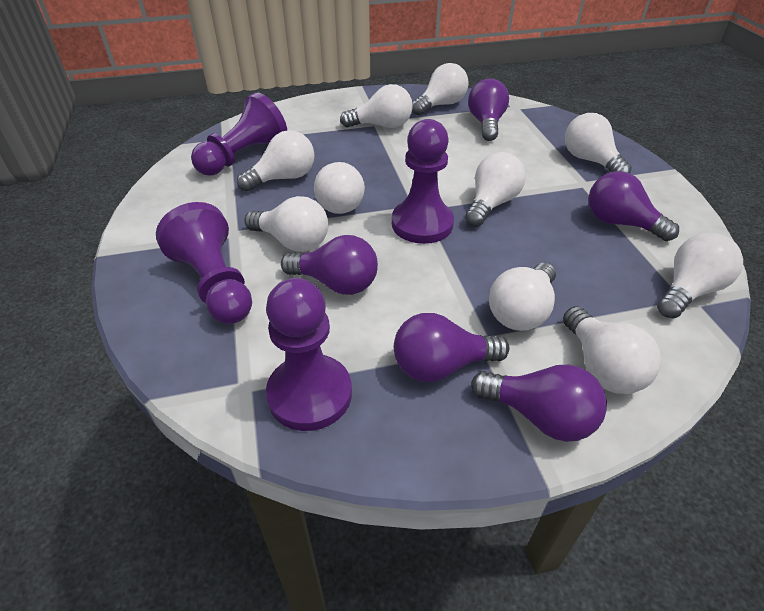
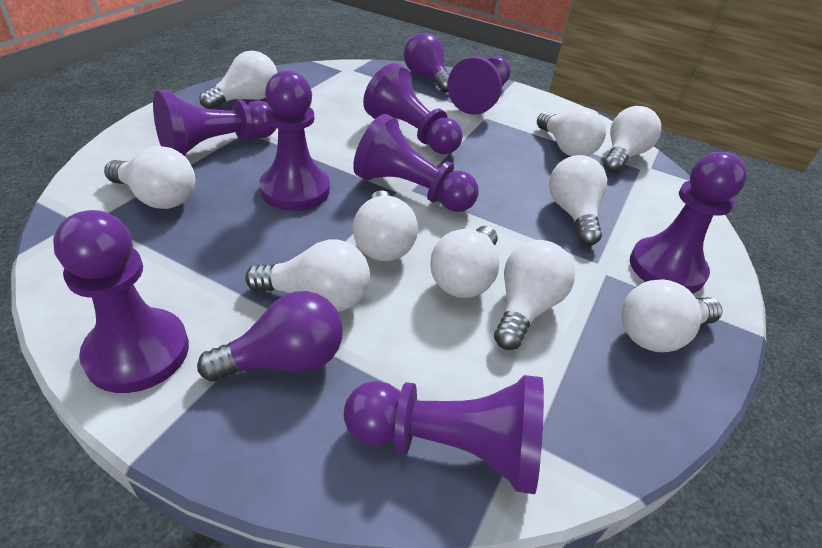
purple light bulb: 5 -> 2
purple pawn: 4 -> 8

